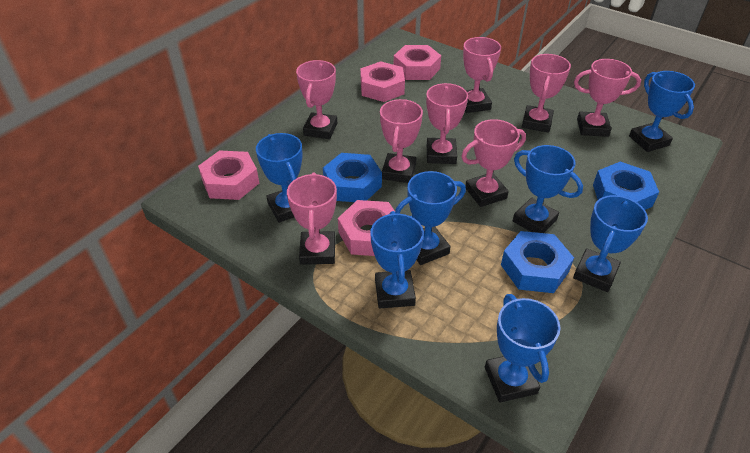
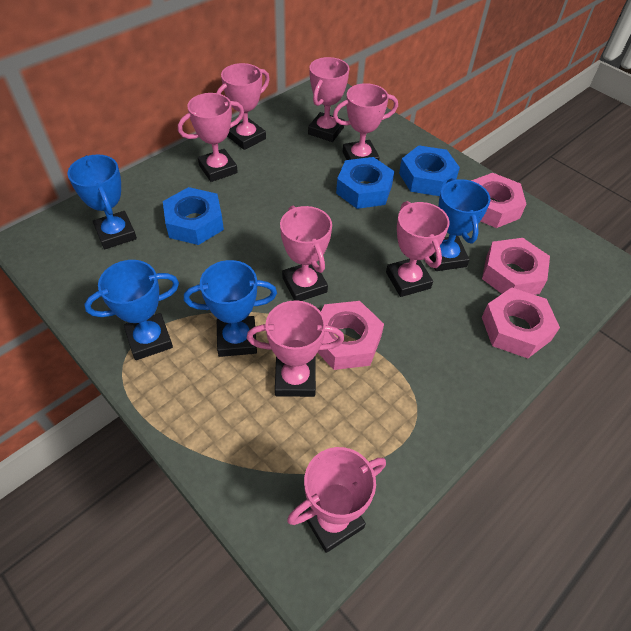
blue trophy: 7 -> 4

